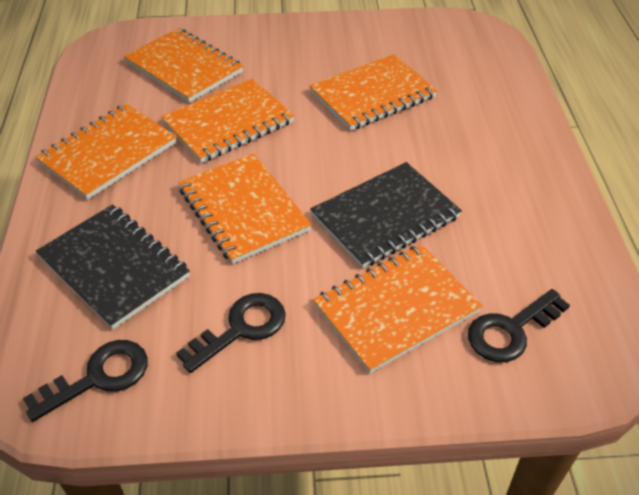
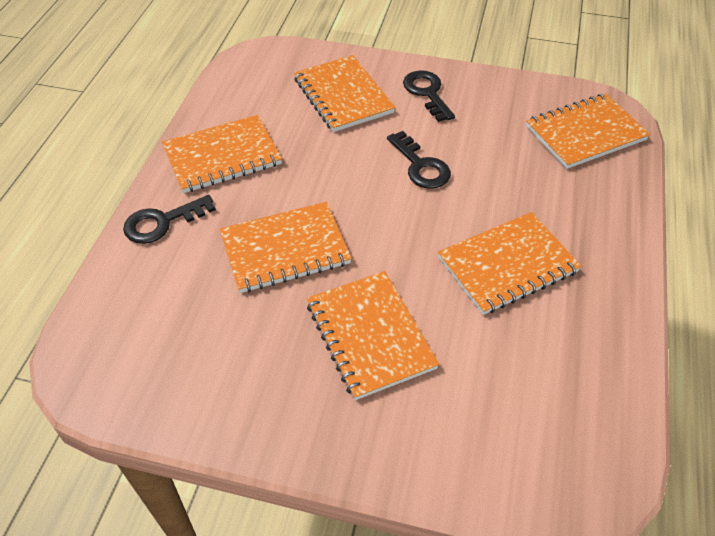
black notebook: 2 -> 0

